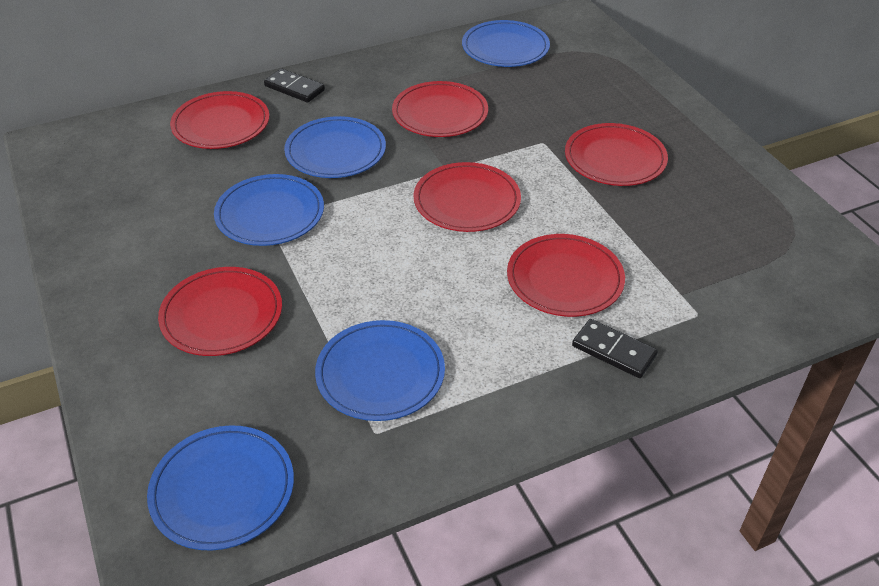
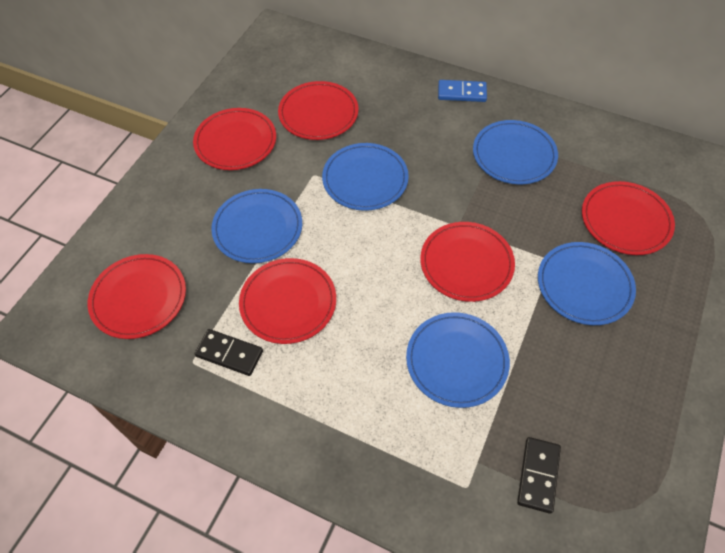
blue domino: 0 -> 1

